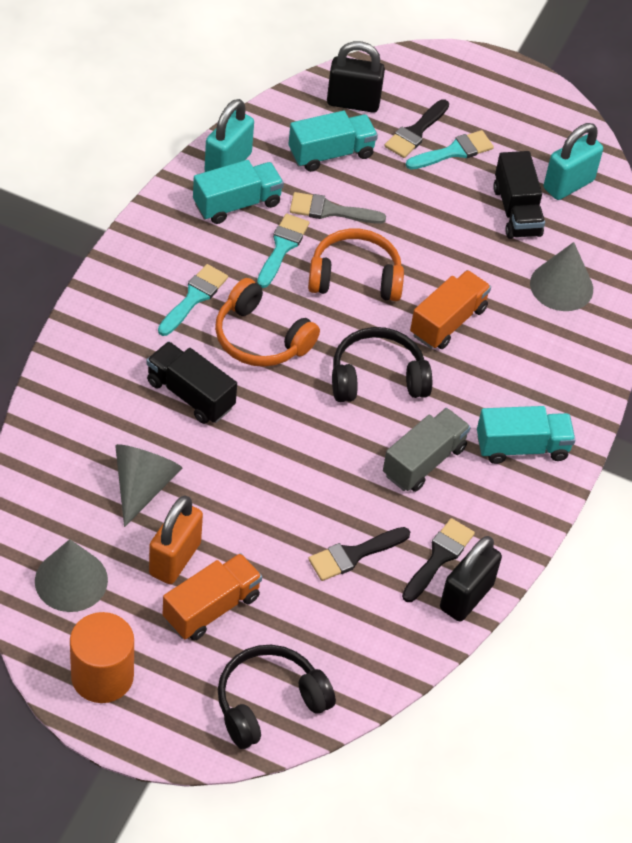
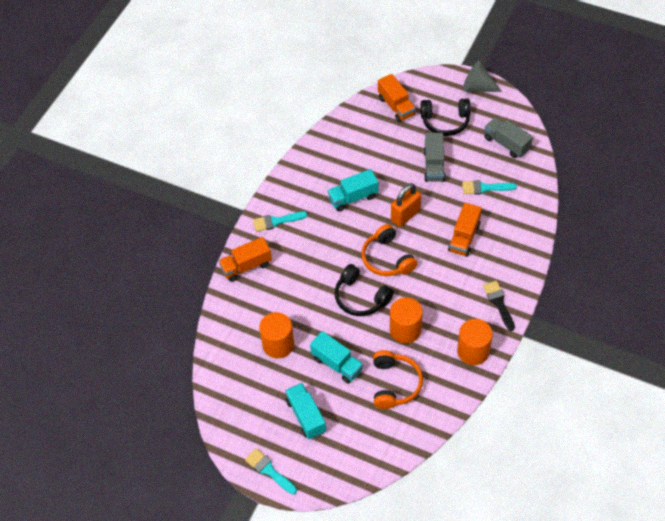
black brush: 3 -> 1
black padlock: 2 -> 0
black truck: 2 -> 0
grey brush: 1 -> 0
grey cone: 3 -> 1
grey truck: 1 -> 2
orange cylinder: 1 -> 3
orange truck: 2 -> 3
turquoise padlock: 2 -> 0

